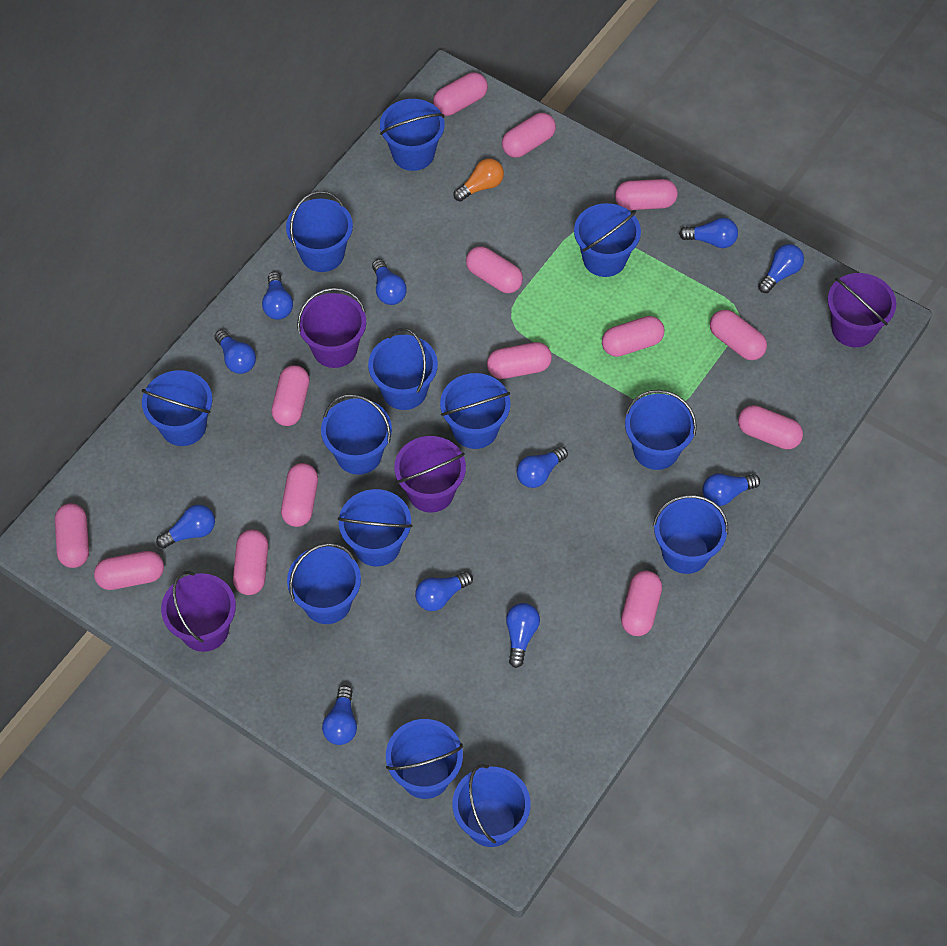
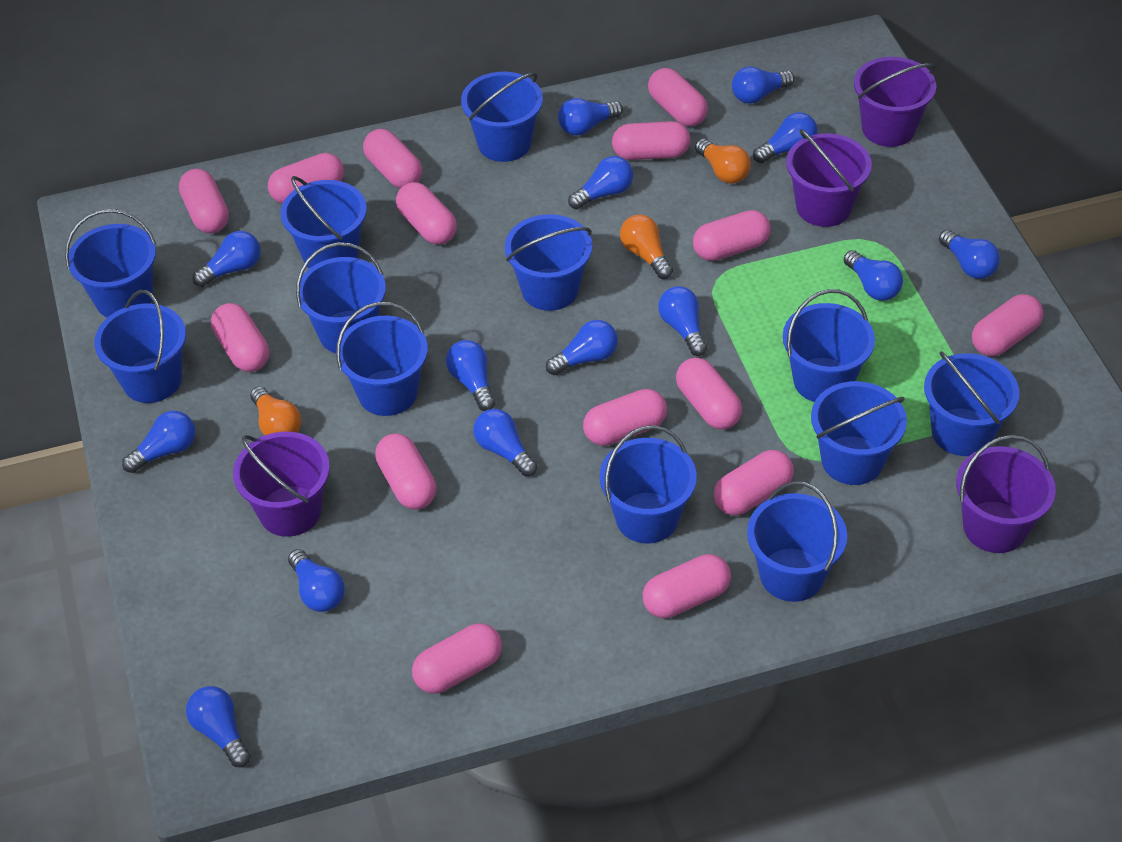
blue bucket: 13 -> 12
blue light bulb: 11 -> 14
orange light bulb: 1 -> 3
pink capsule: 14 -> 15

